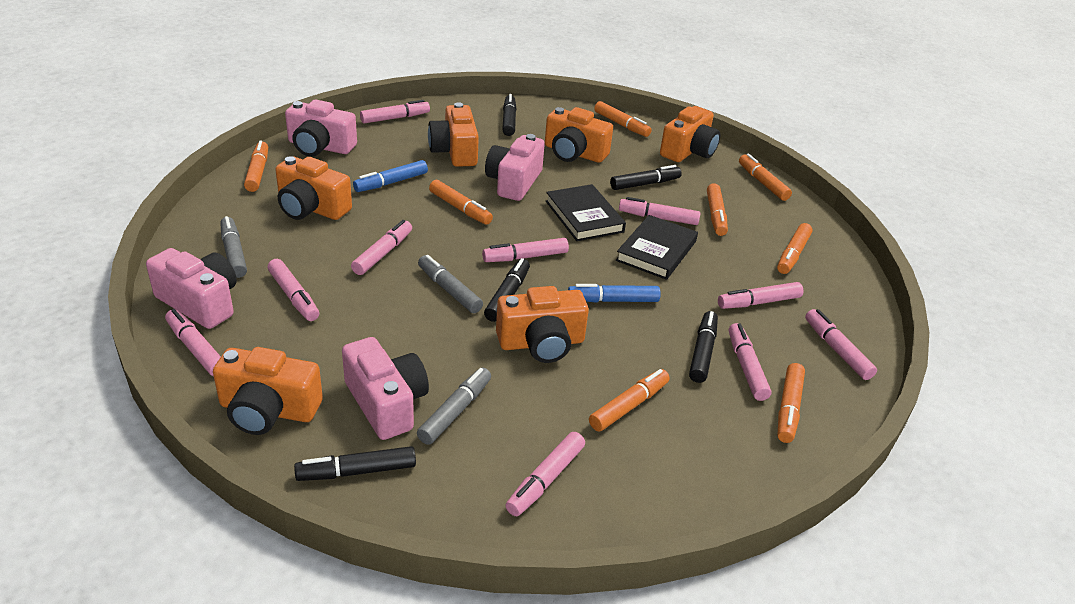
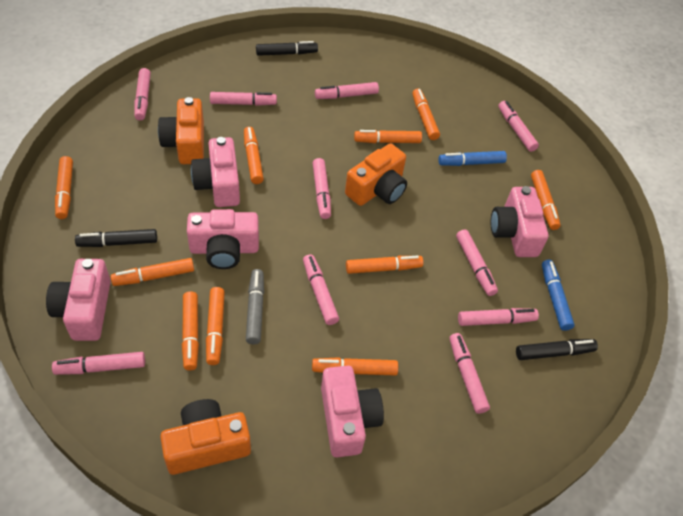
black book: 2 -> 0
black marker: 5 -> 3
grey marker: 3 -> 1
orange camera: 6 -> 3
orange marker: 8 -> 10
pink camera: 4 -> 5

